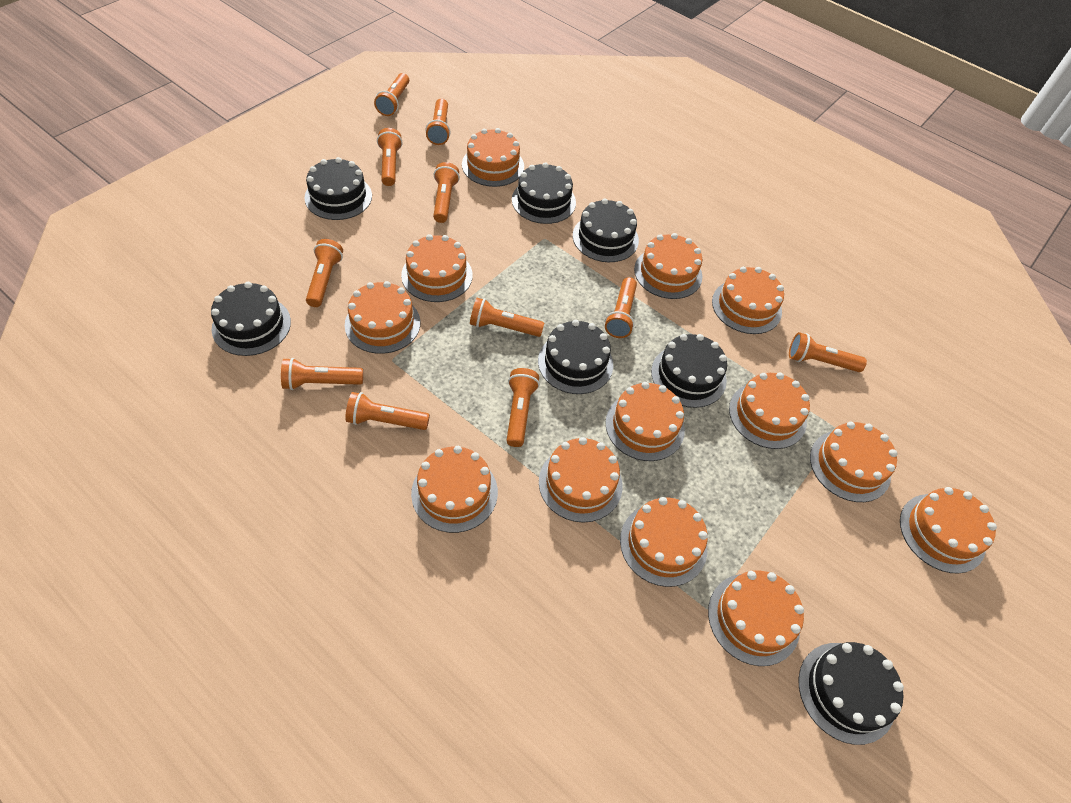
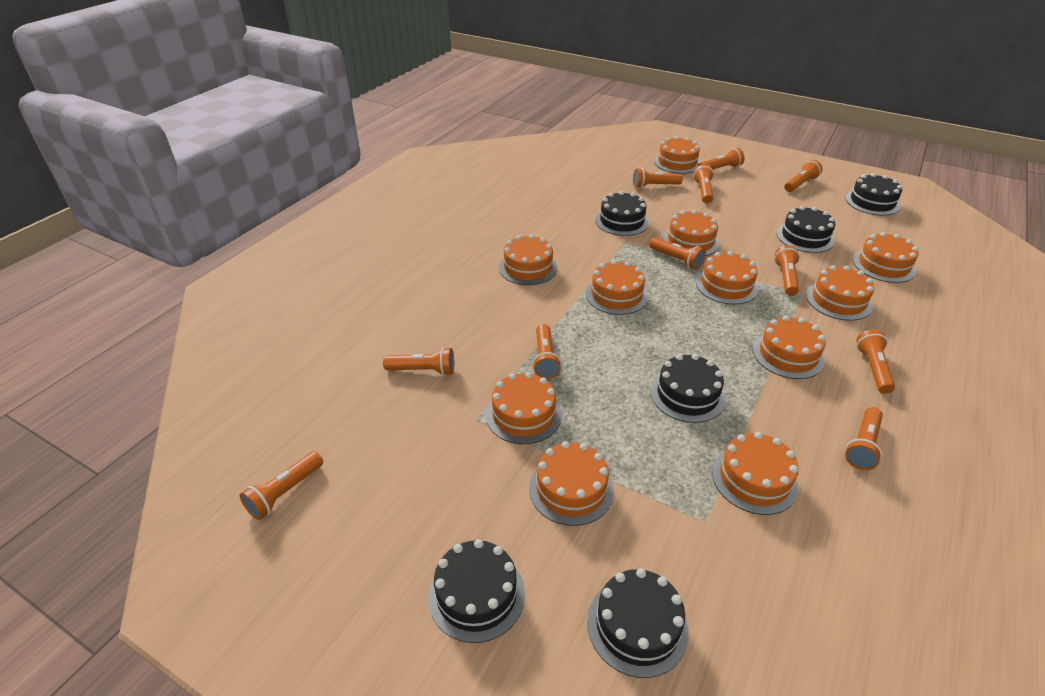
black cake: 7 -> 6
orange cake: 13 -> 11

